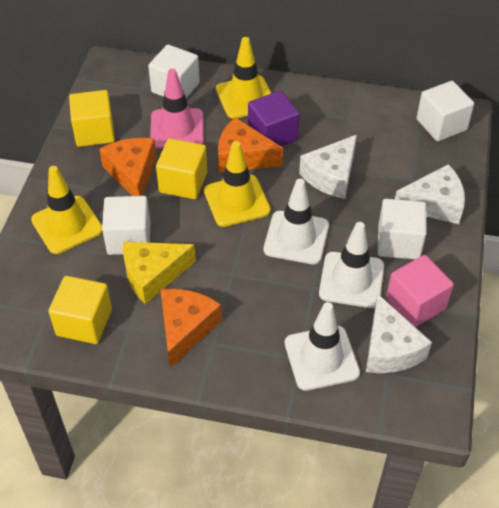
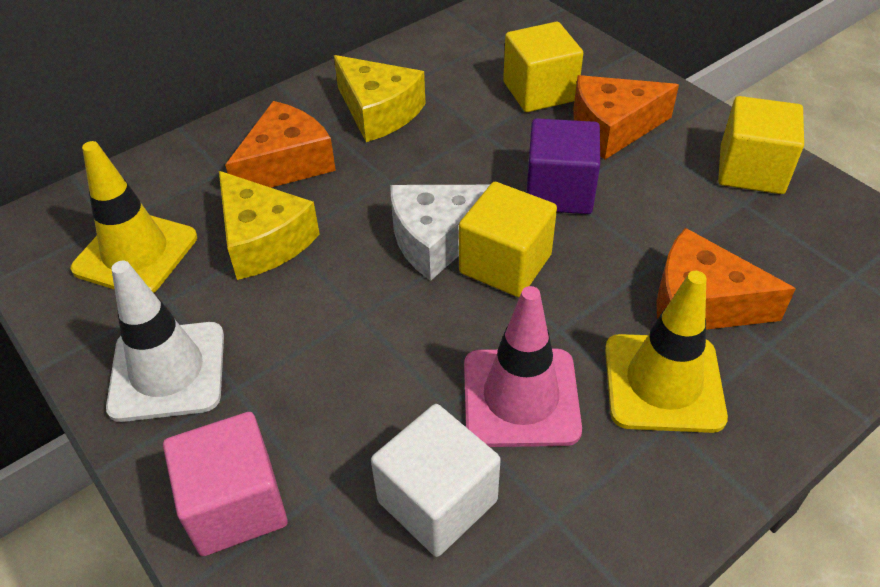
white cheese: 3 -> 1
white cube: 4 -> 1
white traffic cone: 3 -> 1
yellow cheese: 1 -> 2
yellow traffic cone: 3 -> 2

